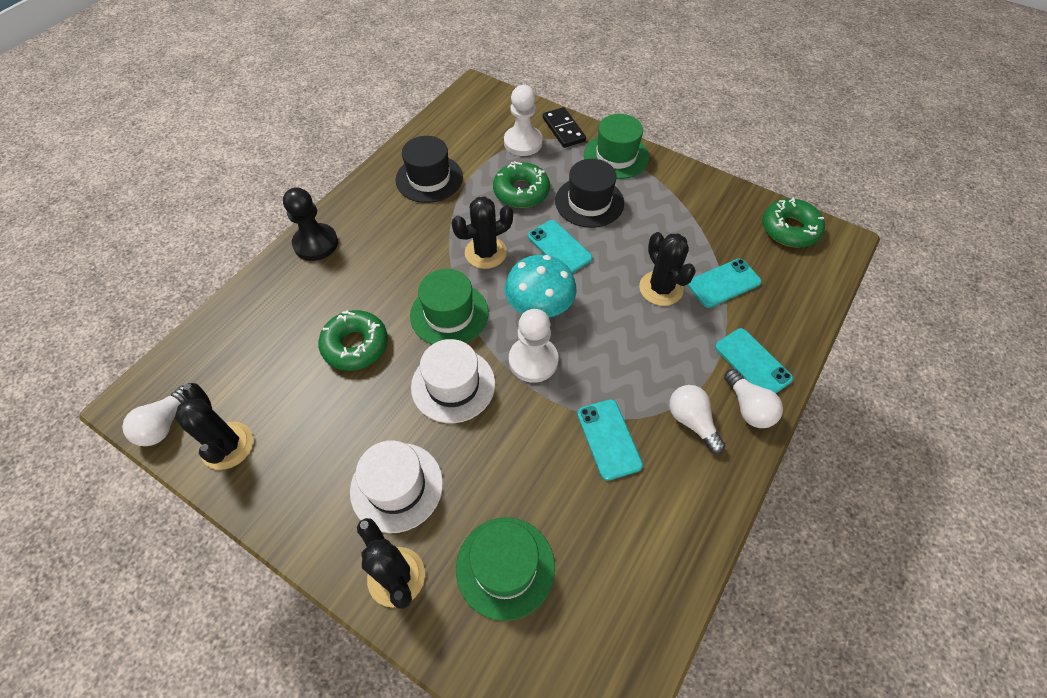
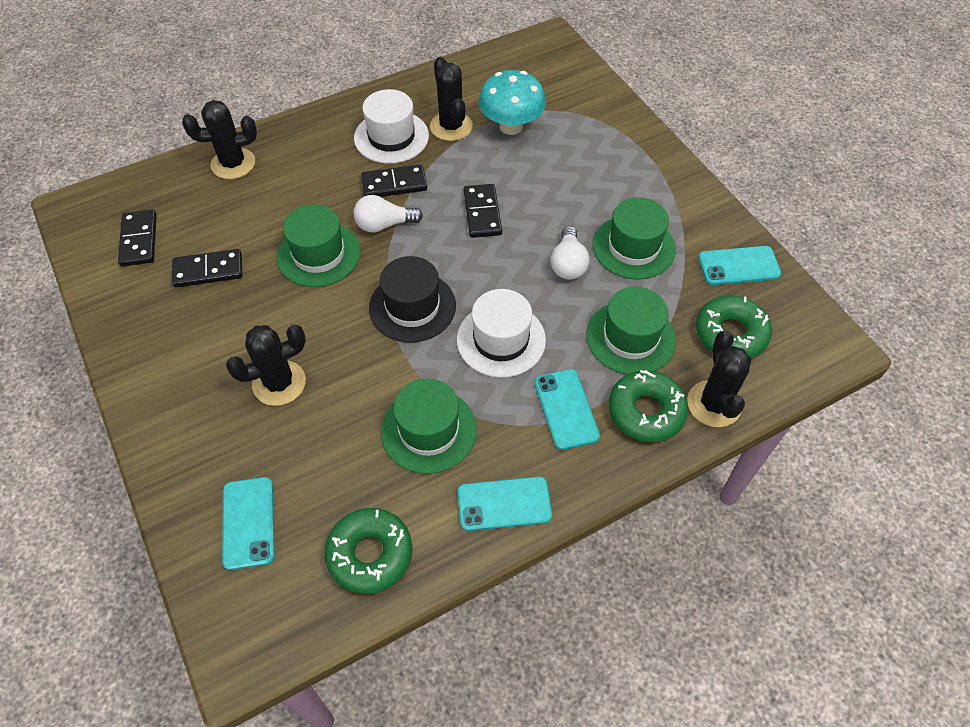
black domino: 1 -> 4
black hat: 2 -> 1
black pawn: 1 -> 0
green hat: 3 -> 4
white light bulb: 3 -> 2
white pawn: 2 -> 0

